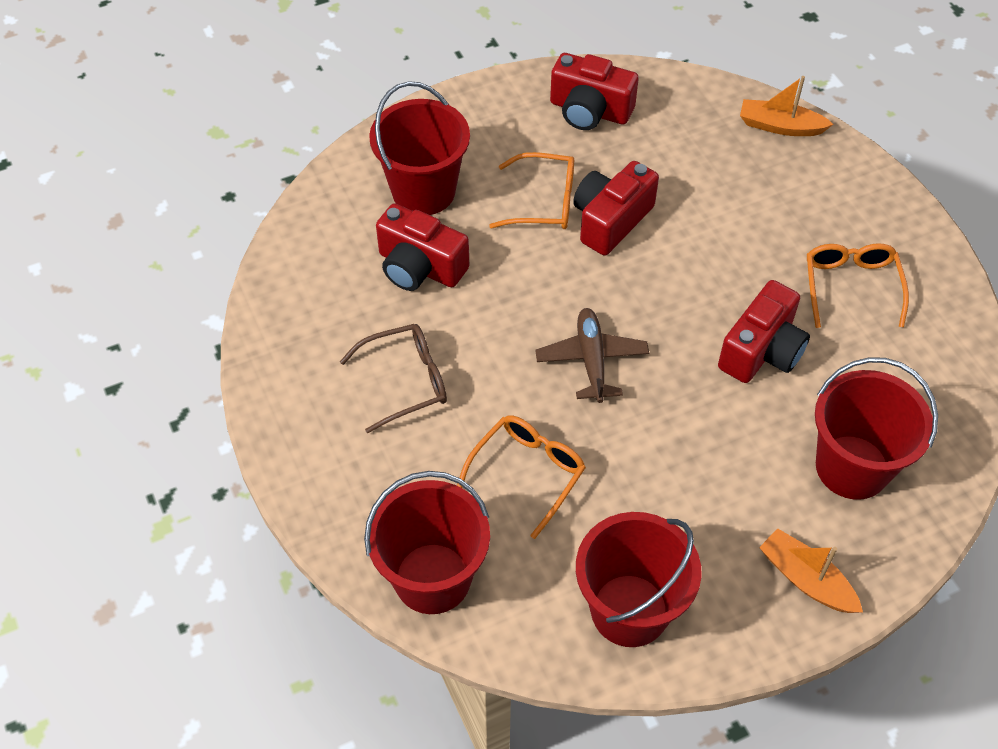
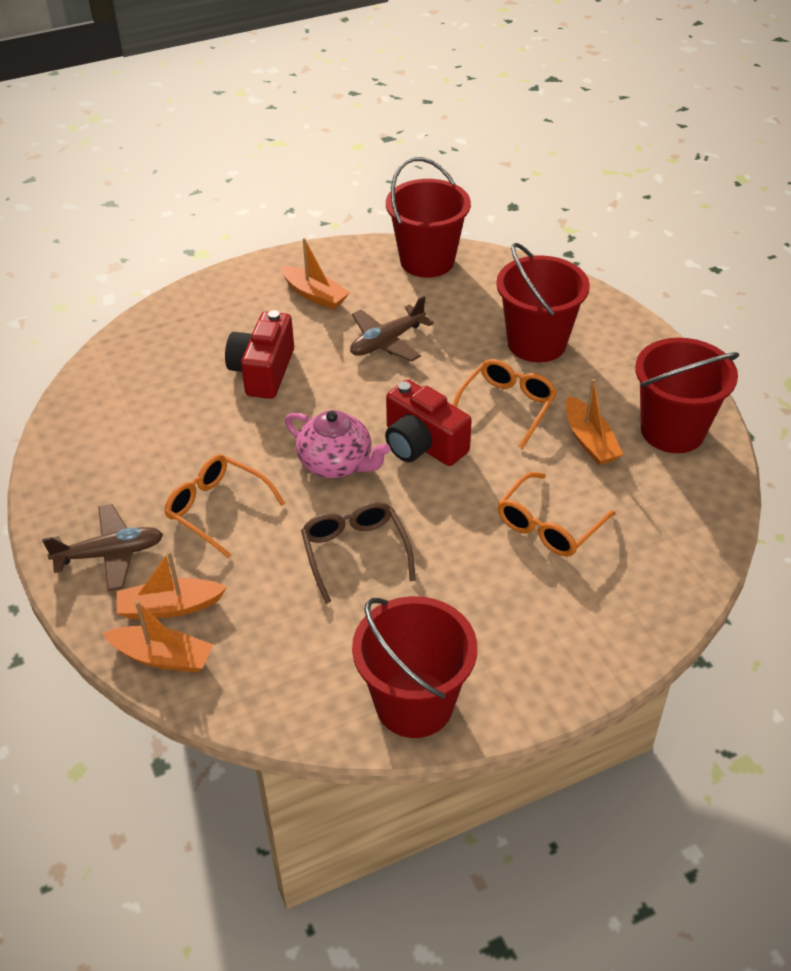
brown plane: 1 -> 2
orange boat: 2 -> 4
pink teapot: 0 -> 1
red camera: 4 -> 2

